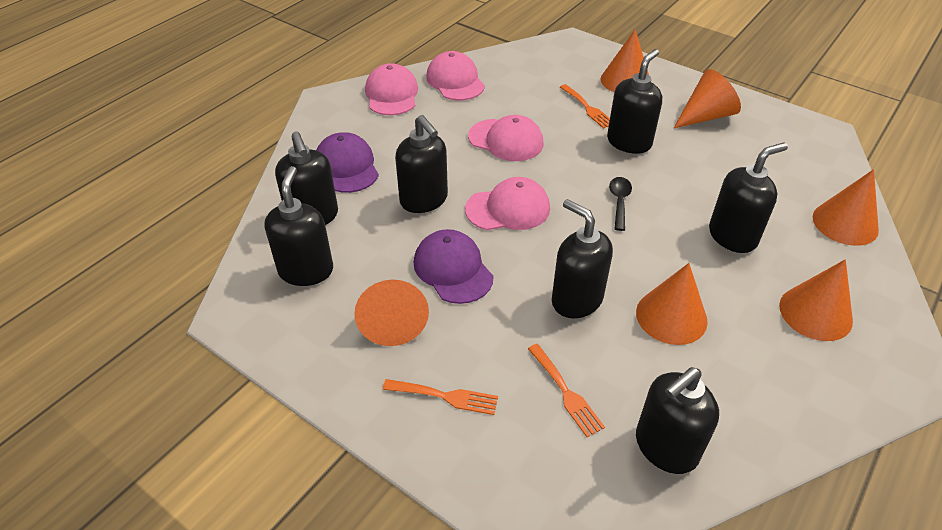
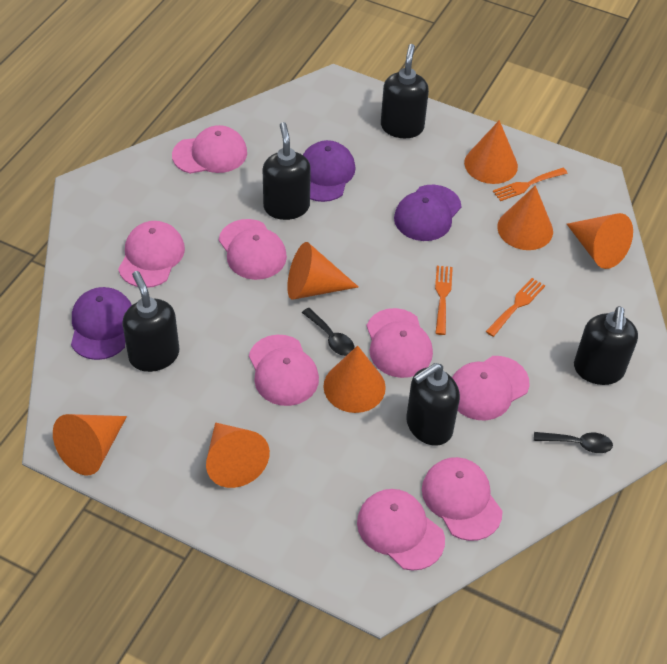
black soap dispenser: 7 -> 5
black spoon: 1 -> 2
orange cone: 6 -> 7
pink cap: 4 -> 8
purple cap: 2 -> 3

